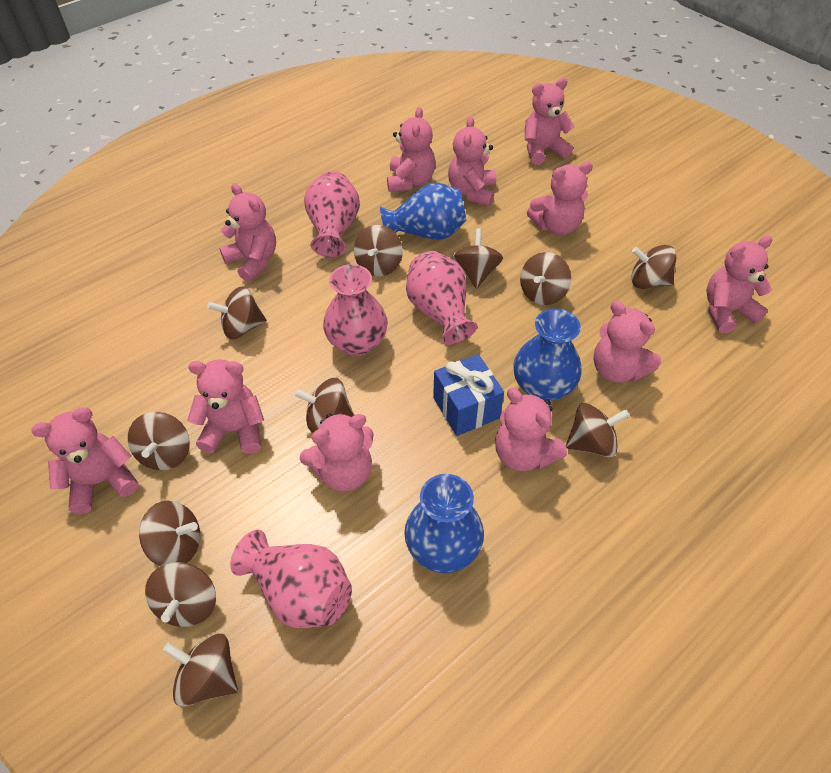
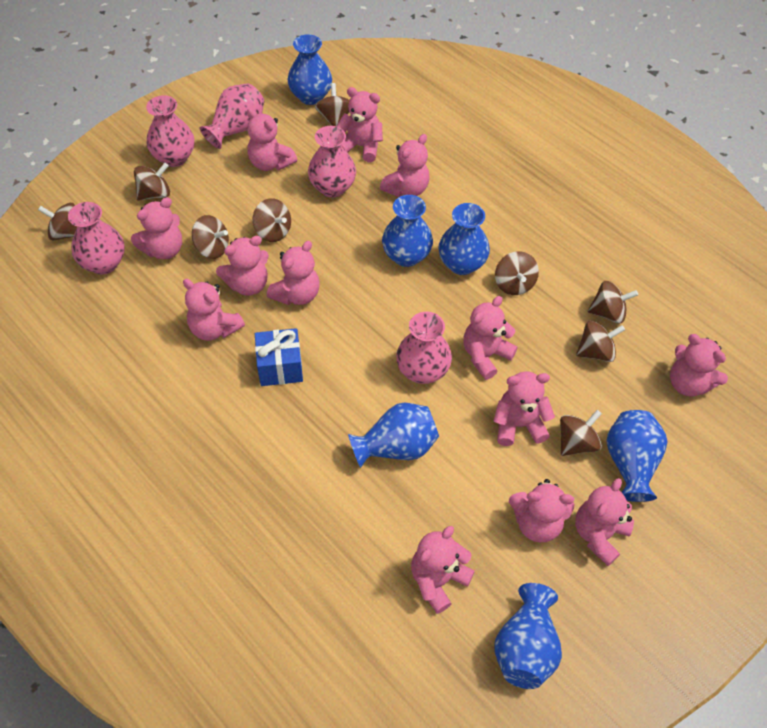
blue vase: 3 -> 6
brown spinning top: 11 -> 9
pink teddy bear: 11 -> 13
pink vase: 4 -> 5

